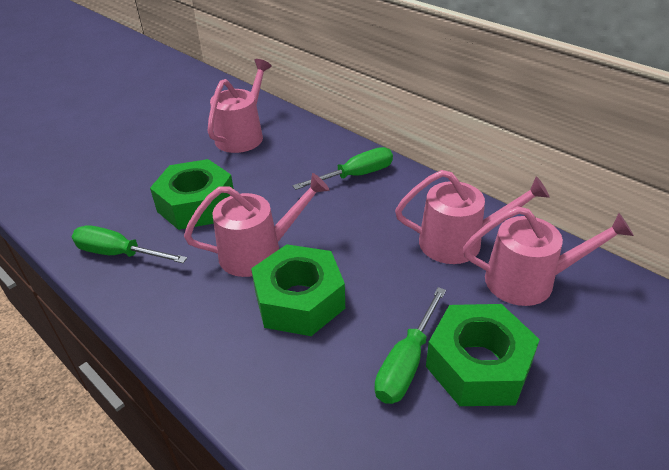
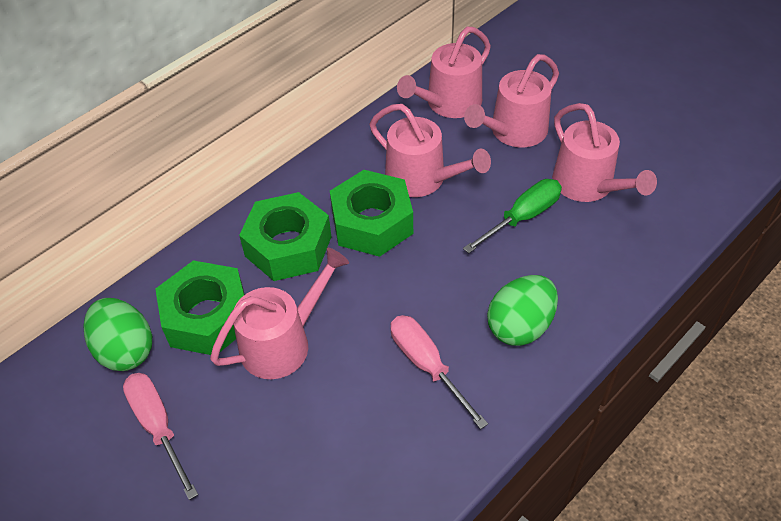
green egg: 0 -> 2
green screwdriver: 3 -> 1
pink screwdriver: 0 -> 2
pink watering can: 4 -> 5

